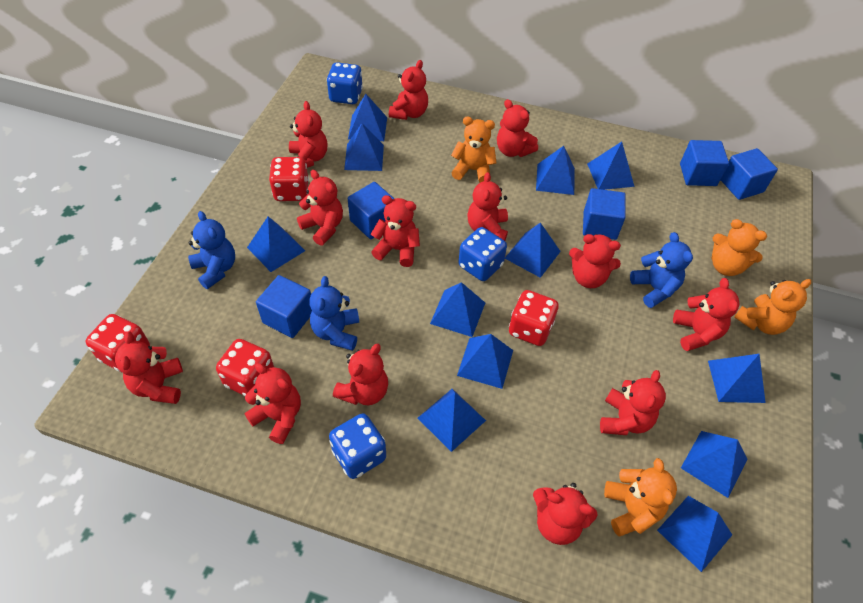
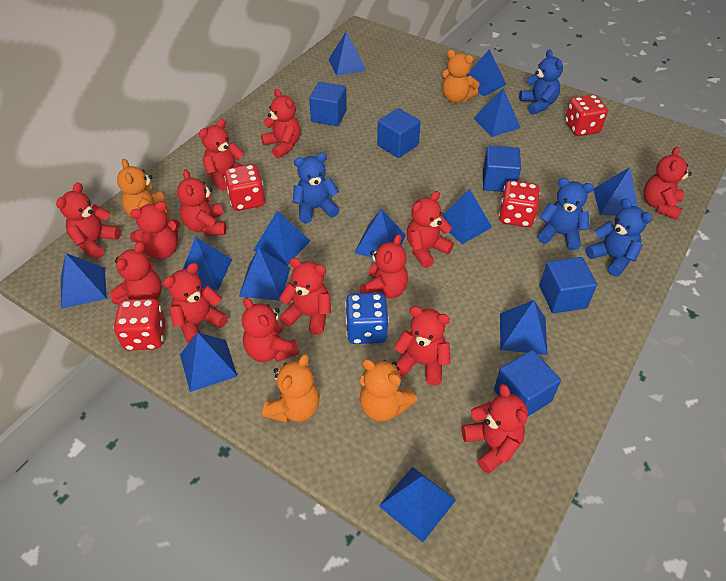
blue dice: 3 -> 1
blue pyramid: 12 -> 13
blue teddy bear: 3 -> 4
red teddy bear: 13 -> 14

